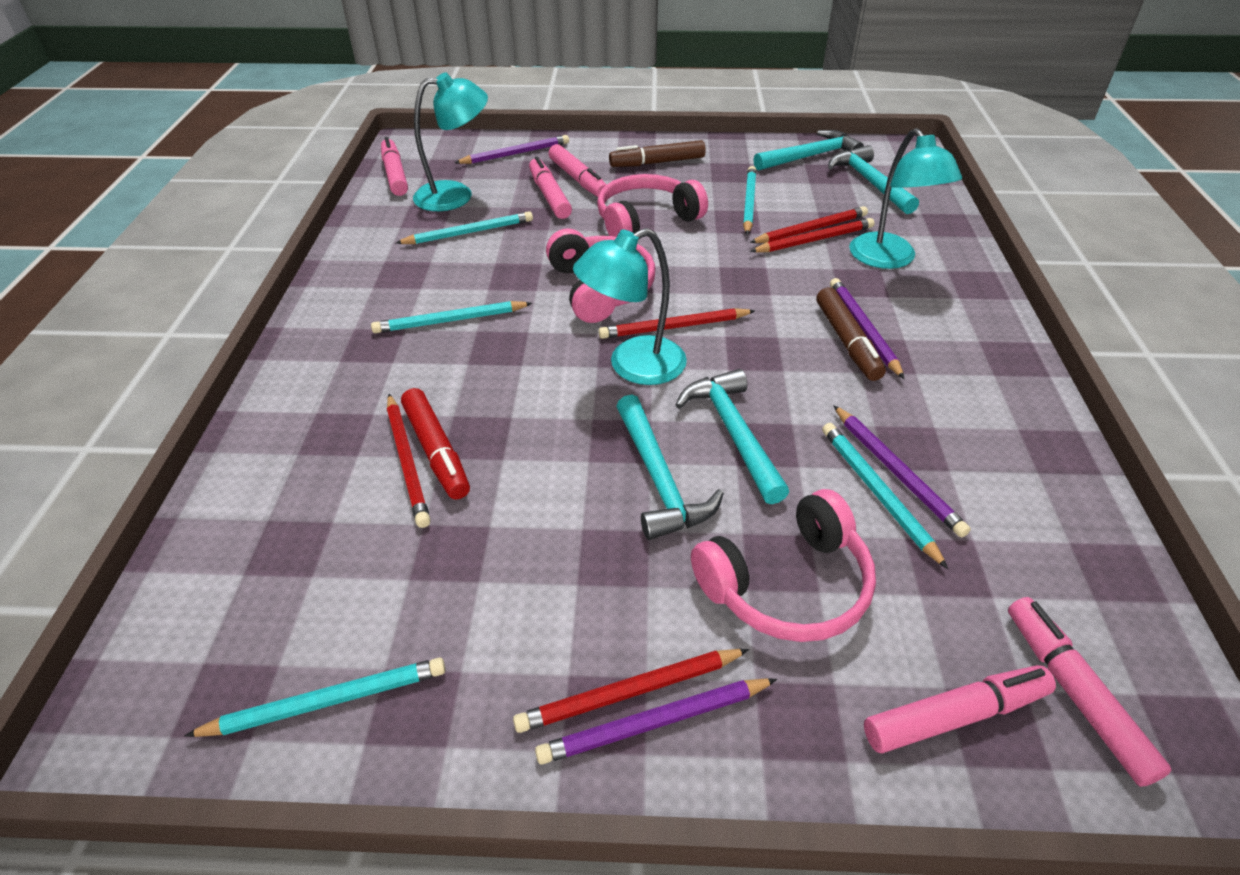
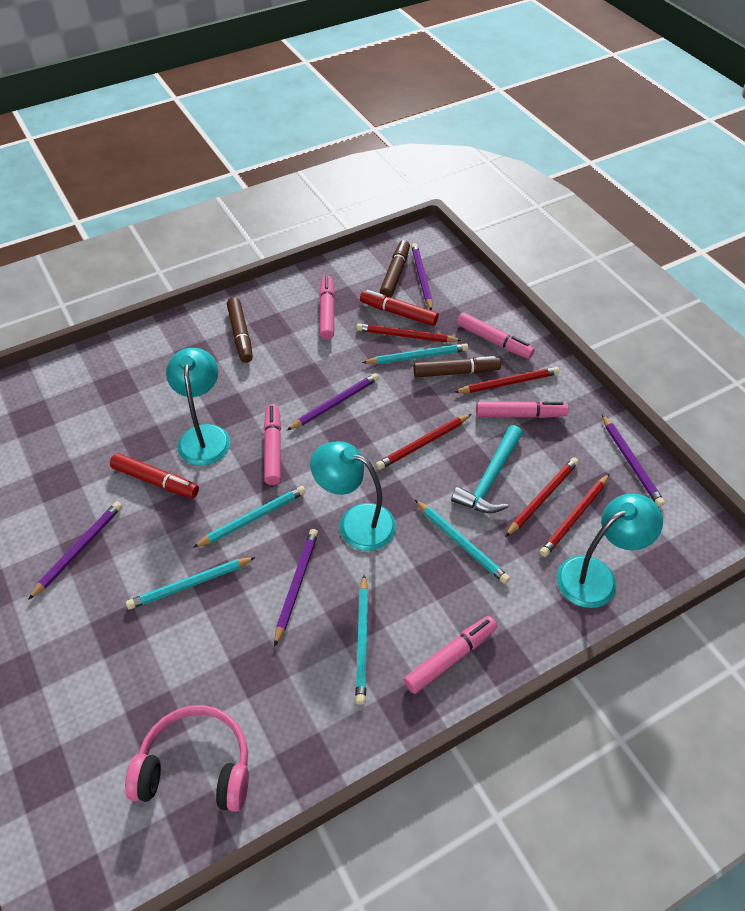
brown marker: 2 -> 3
pink headphones: 3 -> 1
purple pencil: 4 -> 5
red marker: 1 -> 2
turquoise hammer: 4 -> 1

